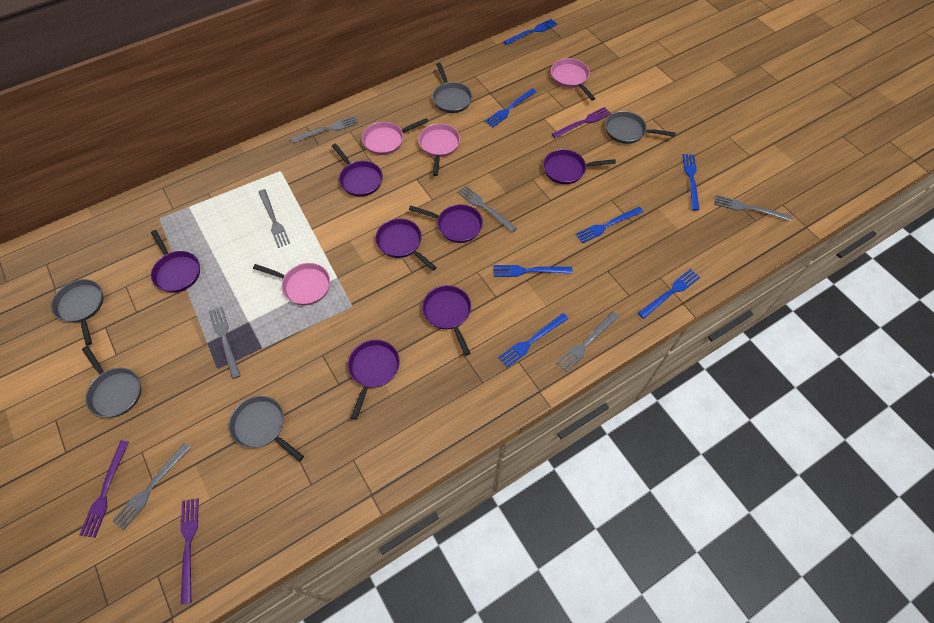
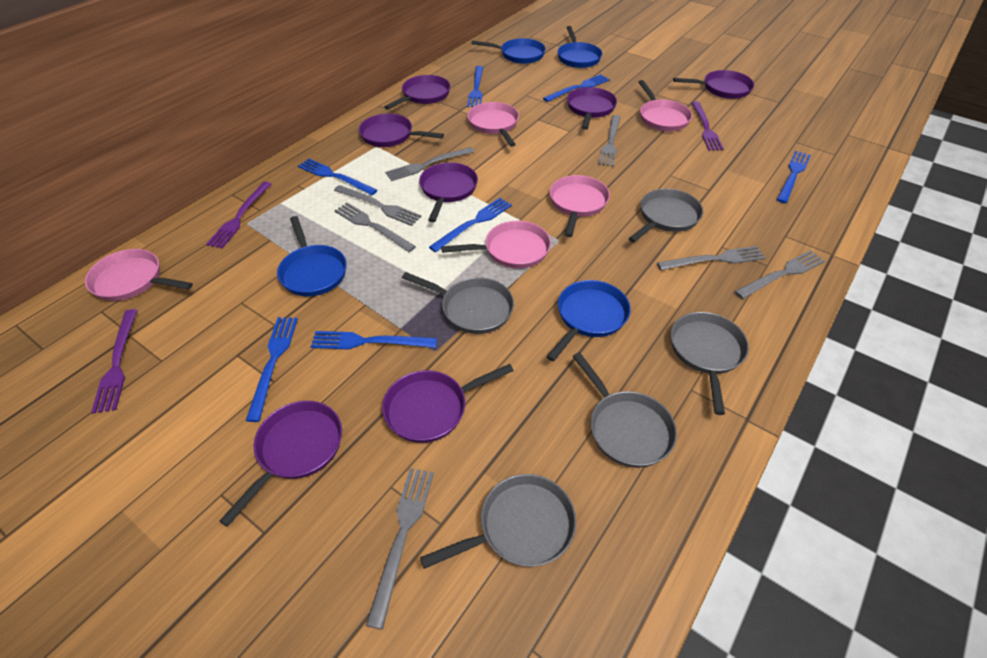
blue pan: 0 -> 4
pink pan: 4 -> 5

